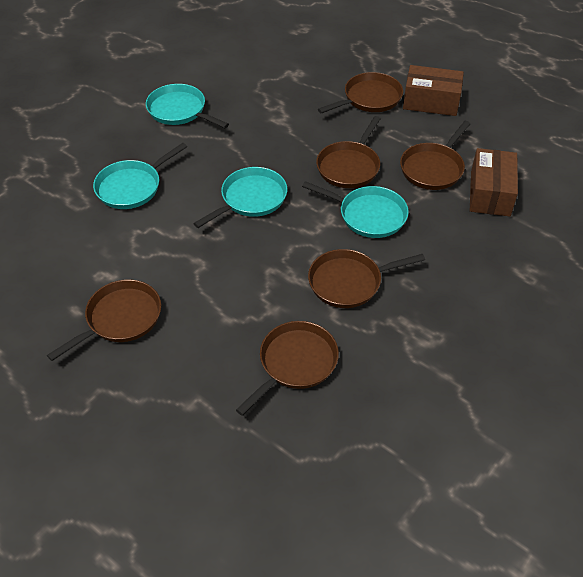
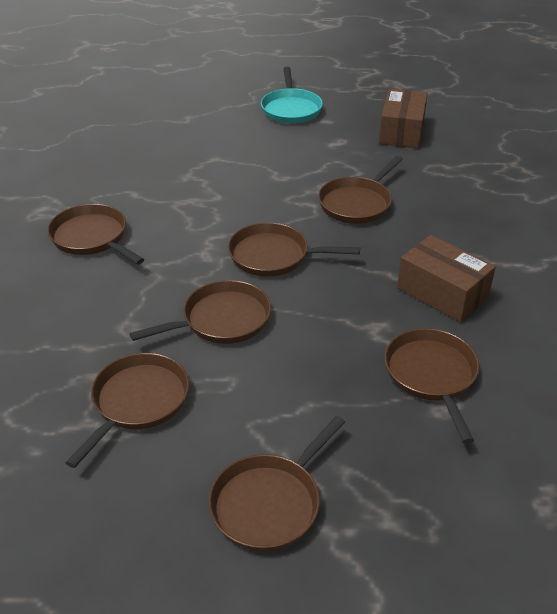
brown pan: 6 -> 7
turquoise pan: 4 -> 1

